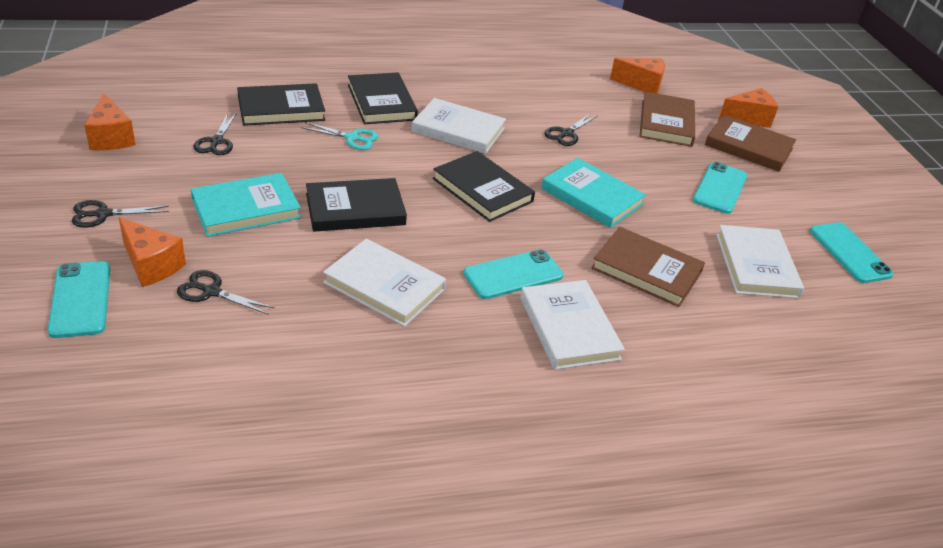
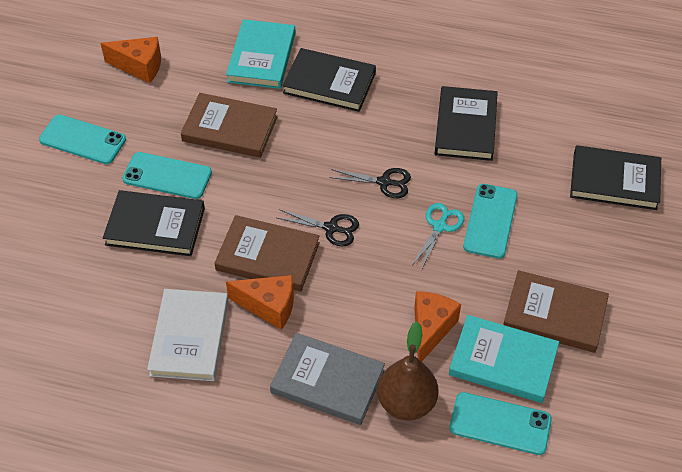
black scissors: 4 -> 2
brown pear: 0 -> 1
grey book: 0 -> 1
orange cheese: 4 -> 3
white book: 4 -> 1

